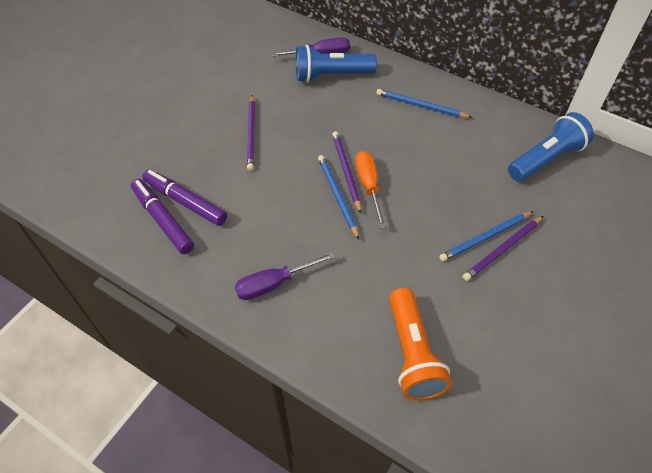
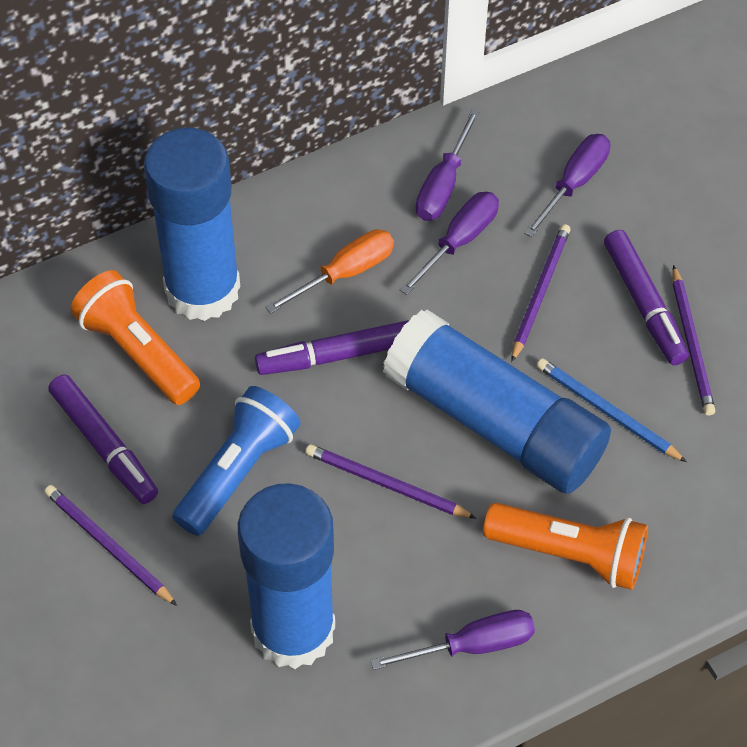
blue flashlight: 2 -> 1
blue glue stick: 0 -> 3
blue pencil: 3 -> 1
orange flashlight: 1 -> 2
purple marker: 2 -> 3
purple pencil: 3 -> 4
purple screwdriver: 2 -> 4

